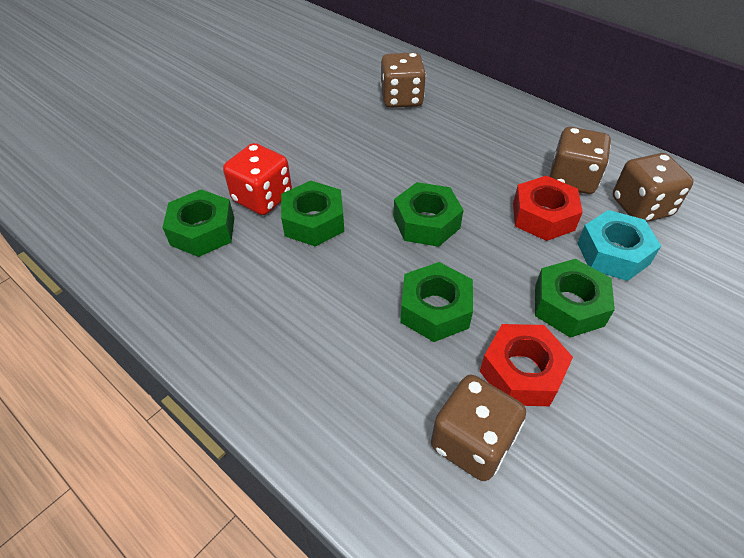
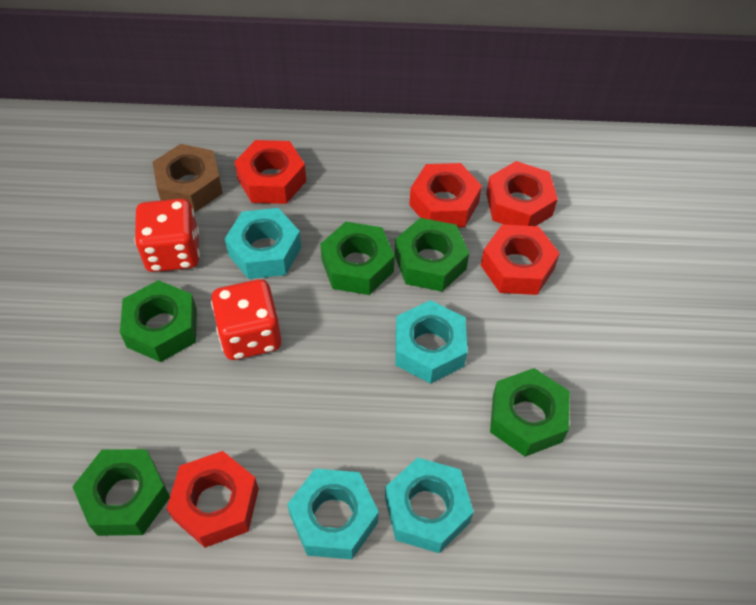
brown dice: 4 -> 0
brown nut: 0 -> 1
red dice: 1 -> 2
red nut: 2 -> 5
turquoise nut: 1 -> 4

